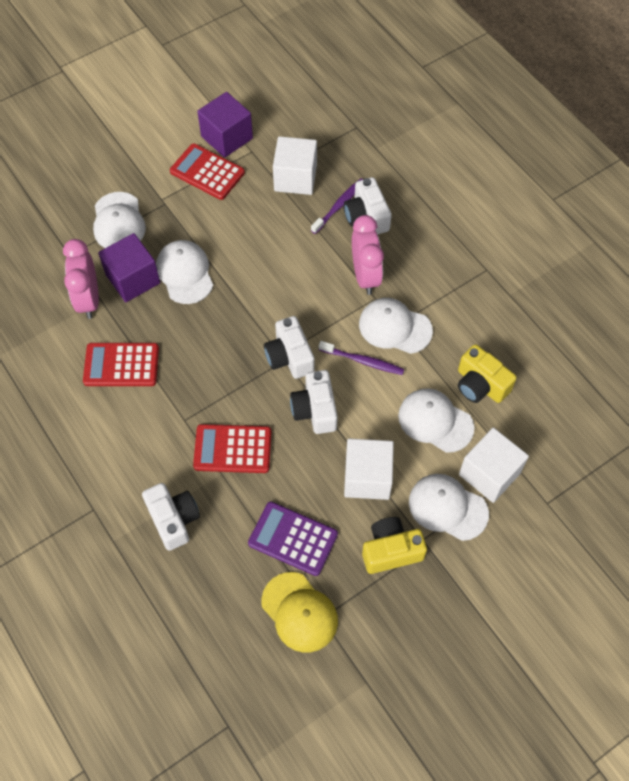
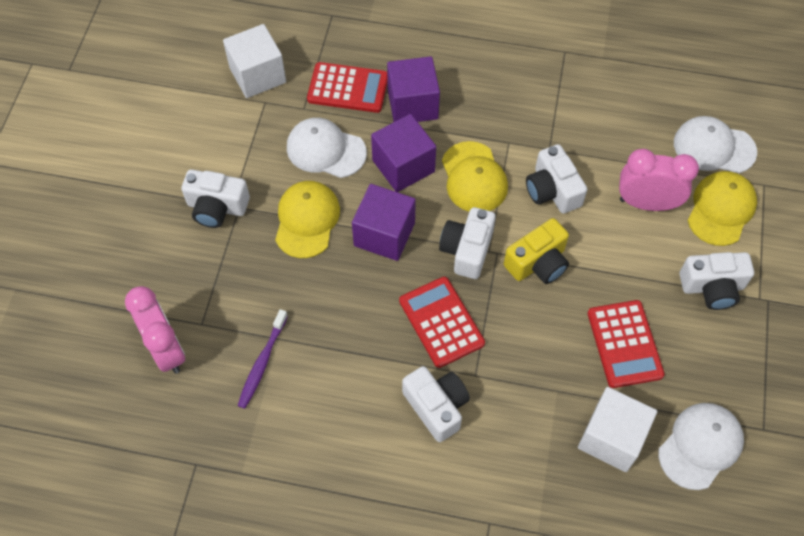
purple calculator: 1 -> 0
purple cube: 2 -> 3
purple toothbrush: 2 -> 1
white camera: 4 -> 5
white cap: 5 -> 3
white cube: 3 -> 2
yellow camera: 2 -> 1
yellow cap: 1 -> 3

